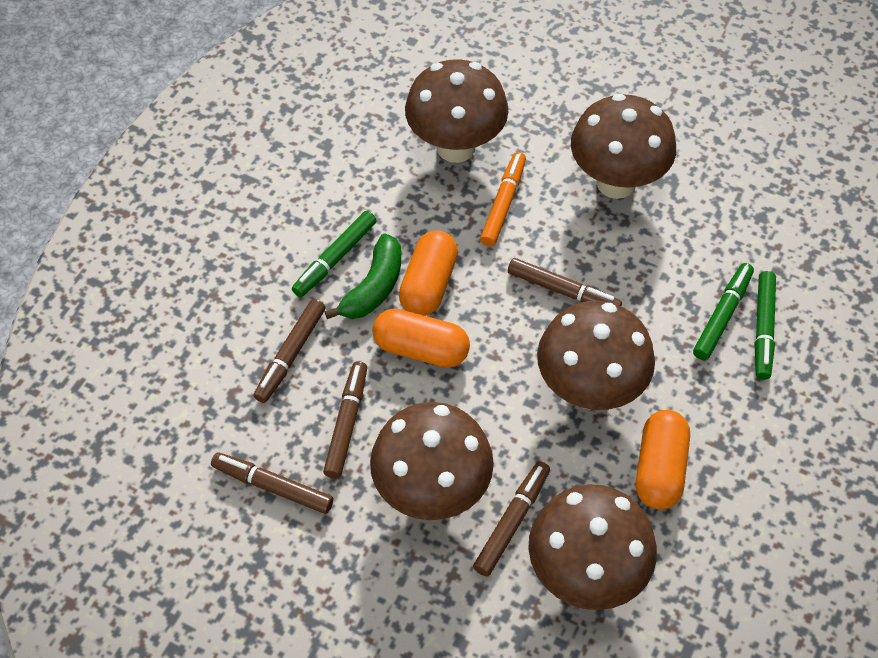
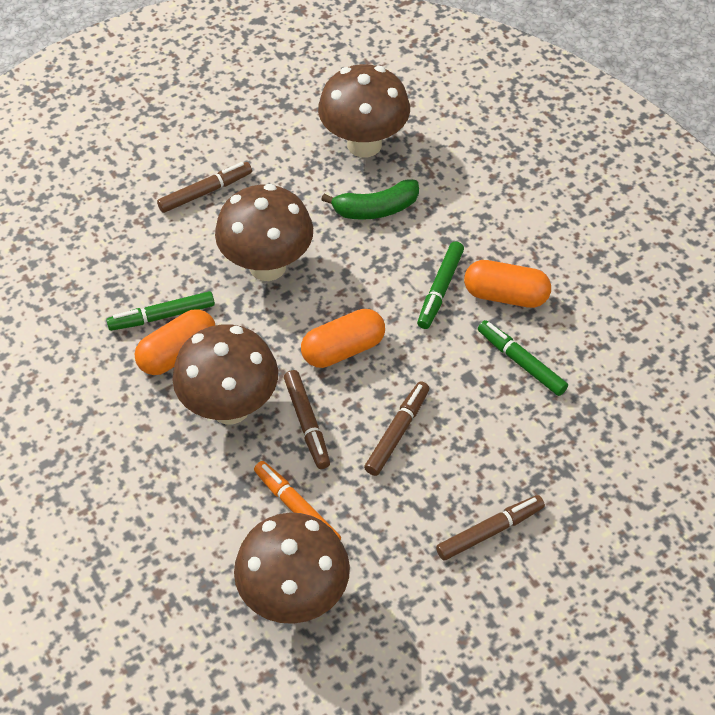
brown marker: 5 -> 4
brown mushroom: 5 -> 4

